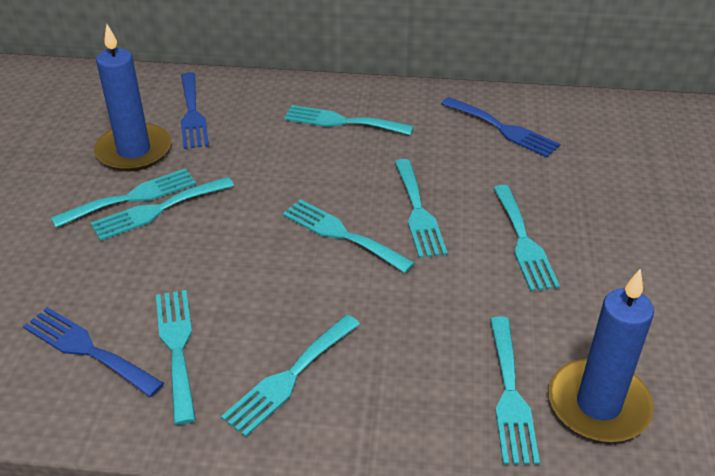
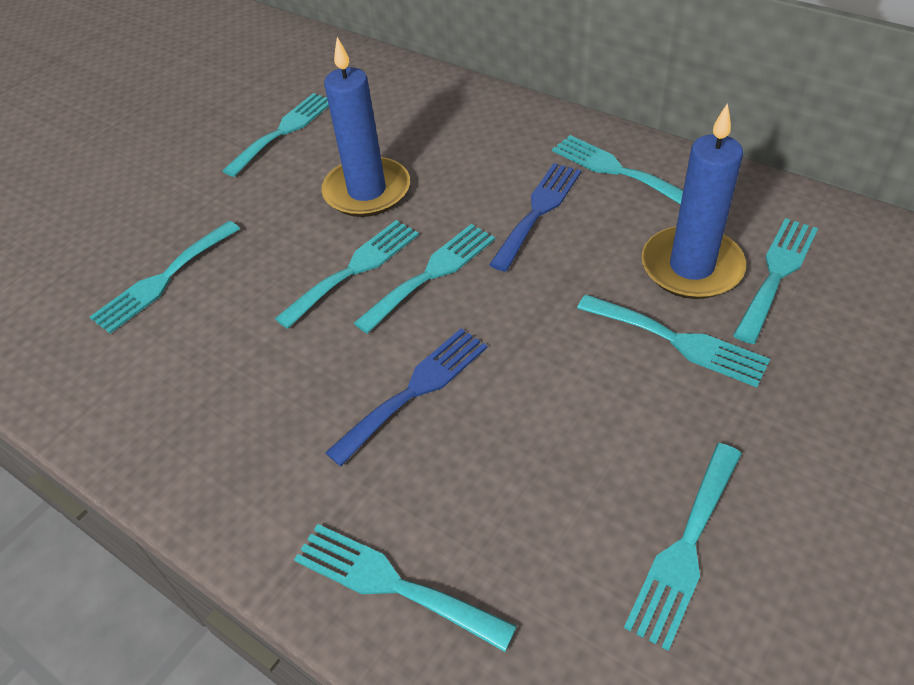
blue fork: 3 -> 2

